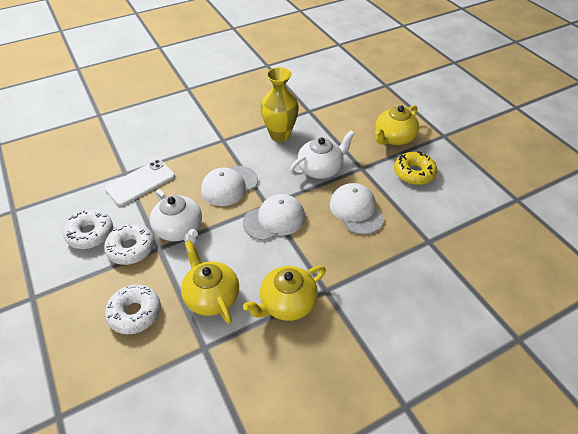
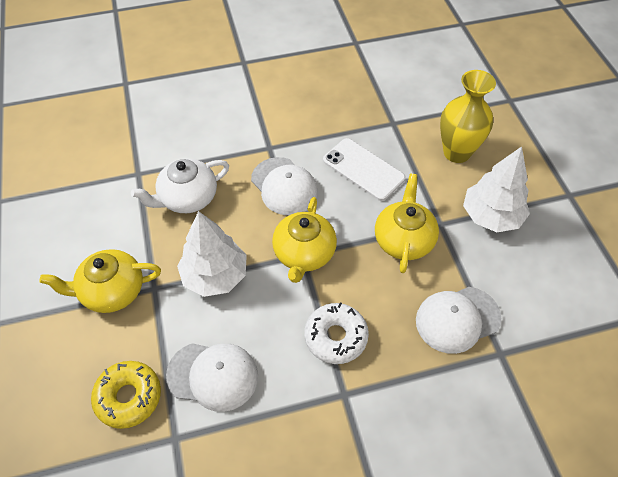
white donut: 3 -> 1
white teapot: 2 -> 1
white tree: 0 -> 2

